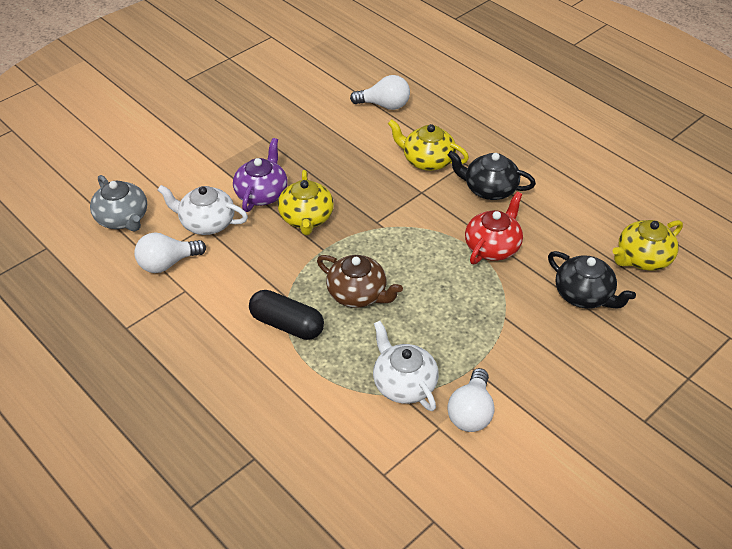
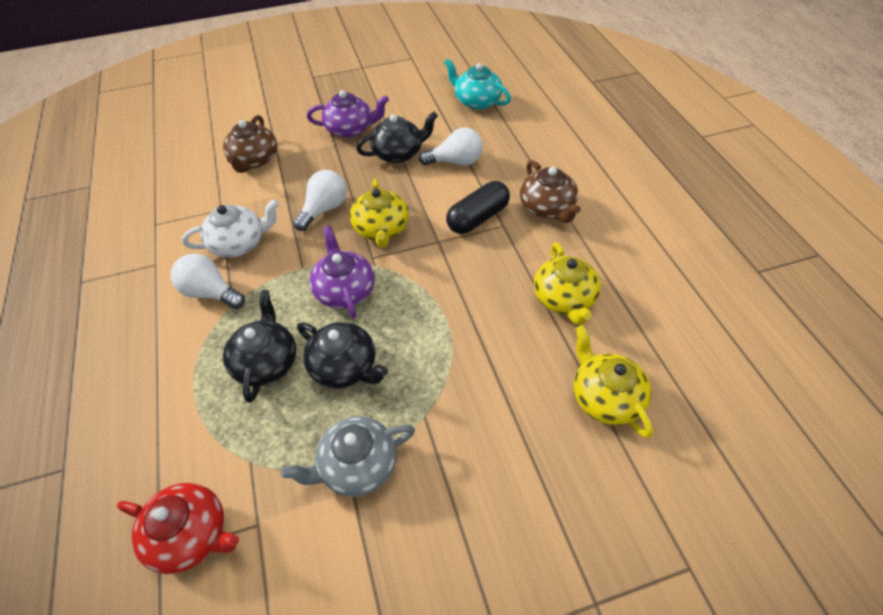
black teapot: 2 -> 3
brown teapot: 1 -> 2
purple teapot: 1 -> 2
turquoise teapot: 0 -> 1
white teapot: 2 -> 1

